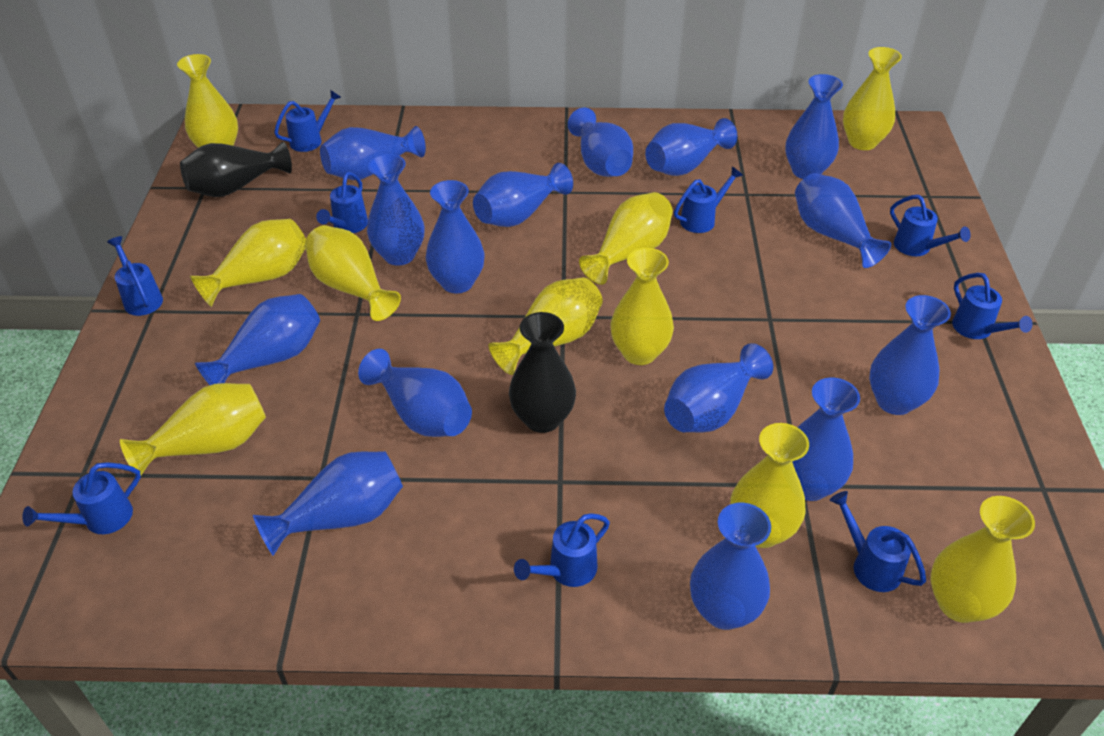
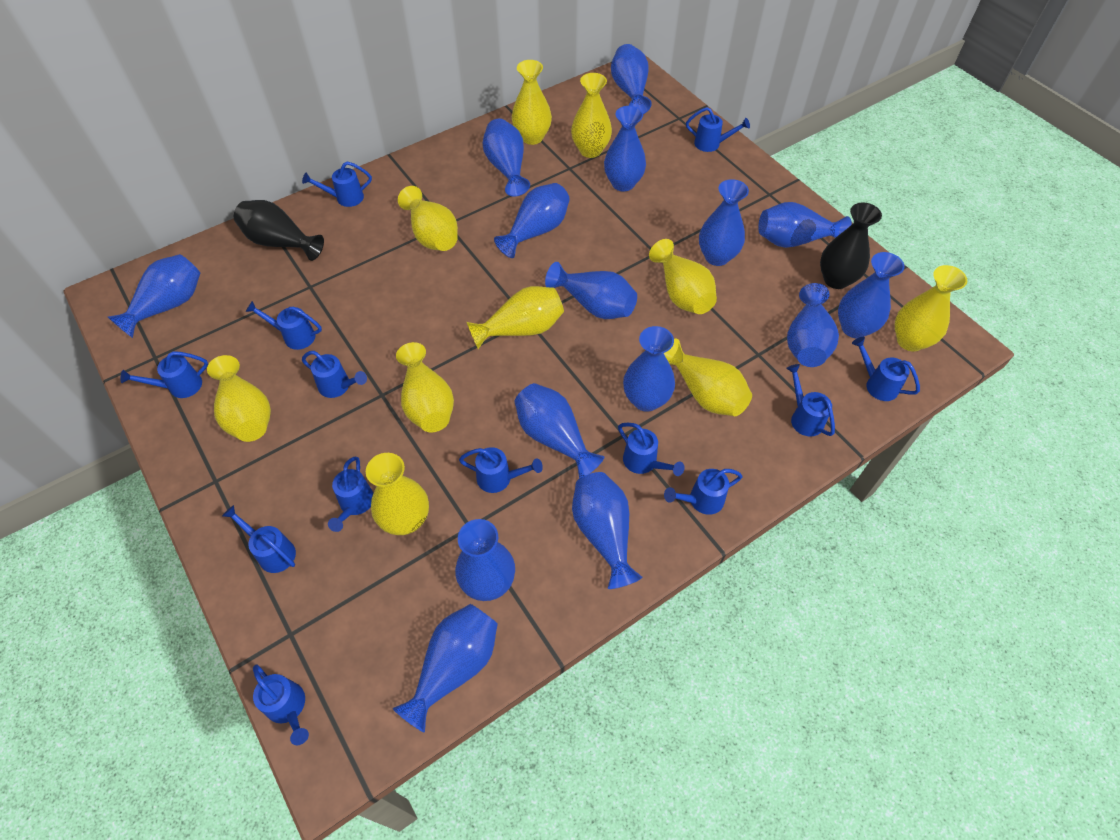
blue watering can: 9 -> 13

